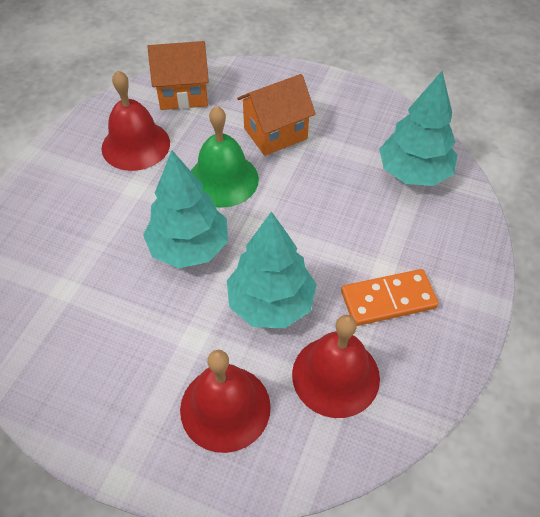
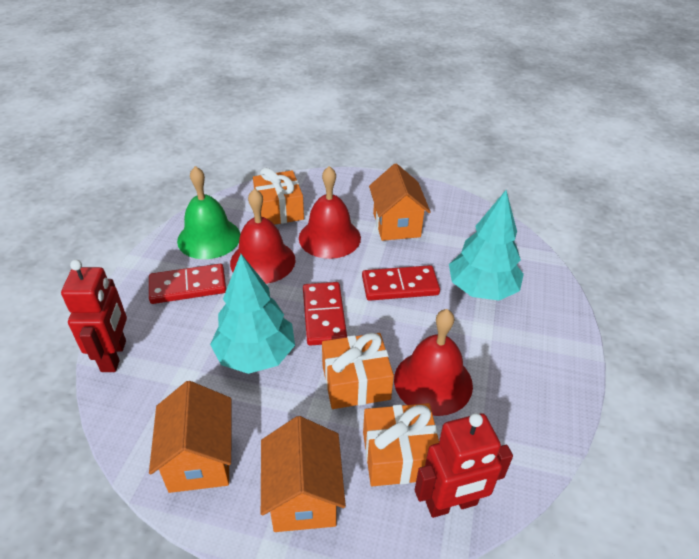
orange domino: 1 -> 0
orange gift: 0 -> 3
orange house: 2 -> 3
red domino: 0 -> 3
red robot: 0 -> 2
turquoise tree: 3 -> 2

